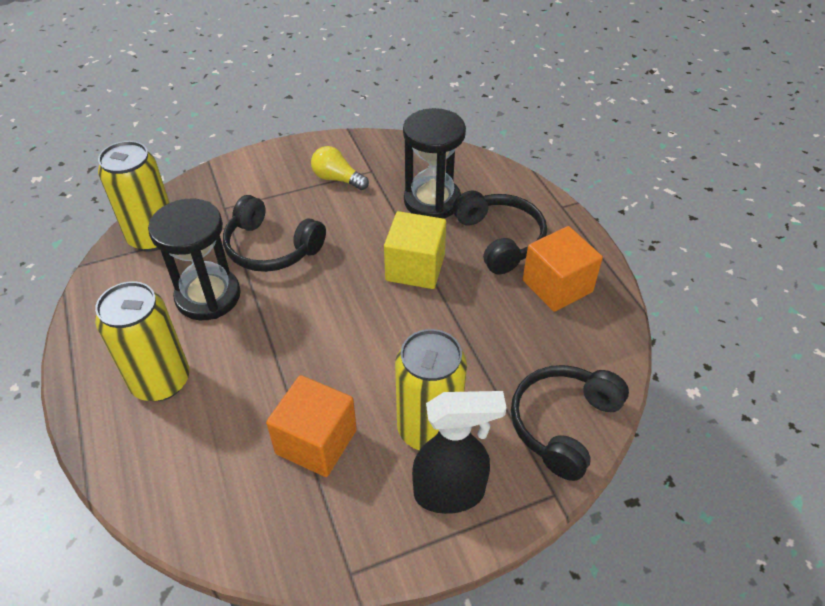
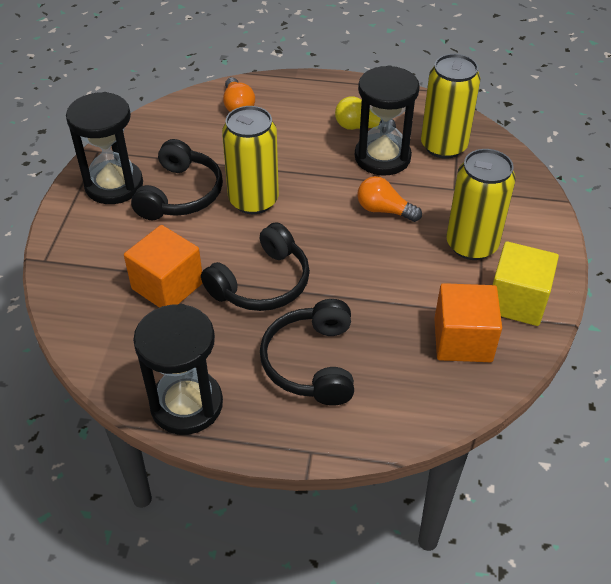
black hourglass: 2 -> 3
black spray bottle: 1 -> 0
orange light bulb: 0 -> 2

